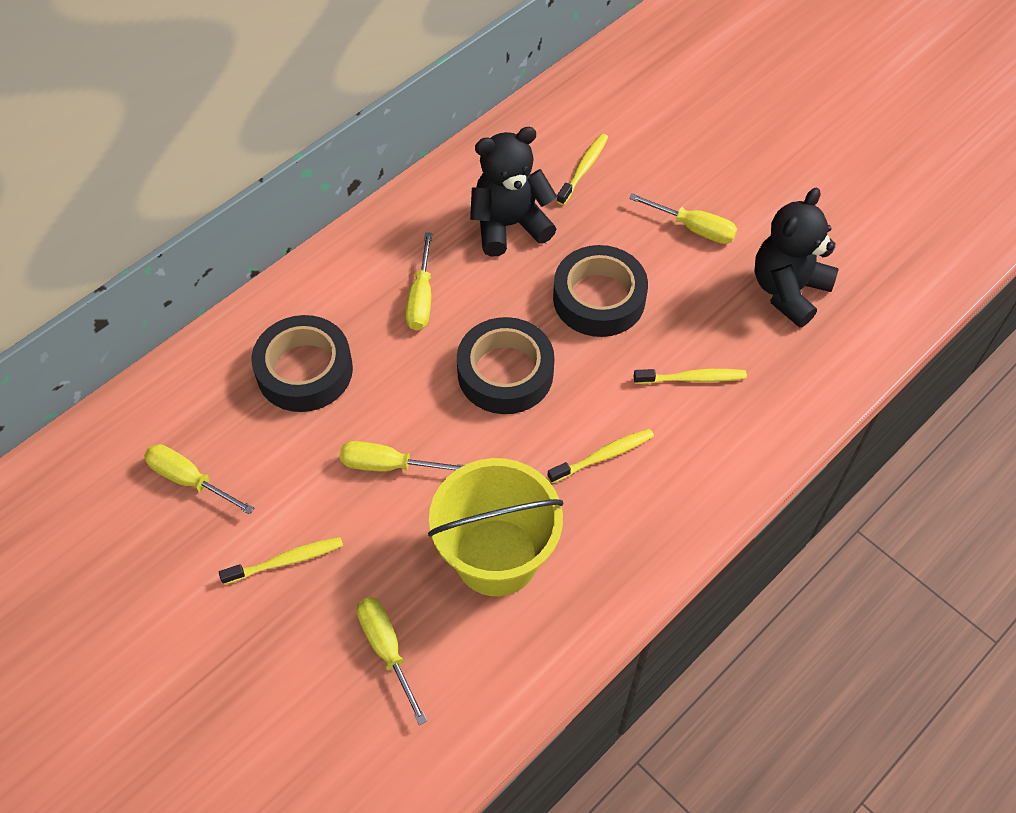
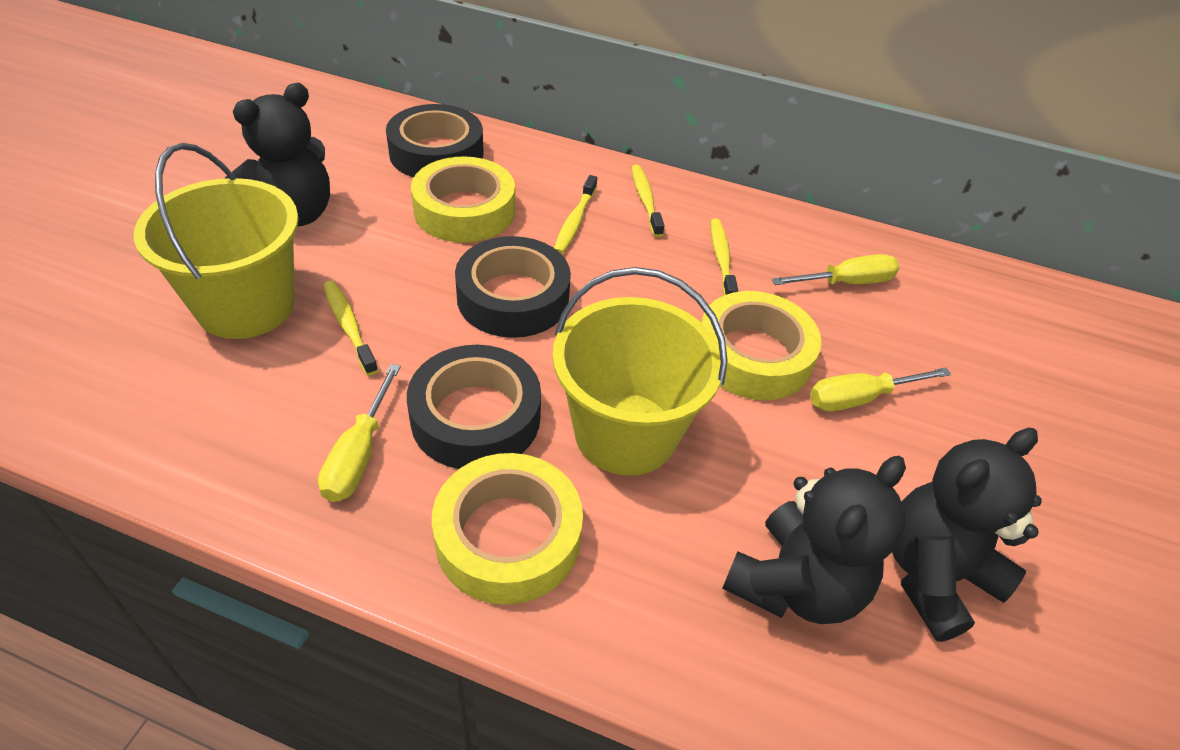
black teddy bear: 2 -> 3
yellow bucket: 1 -> 2
yellow screwdriver: 5 -> 3
yellow tape: 0 -> 3

